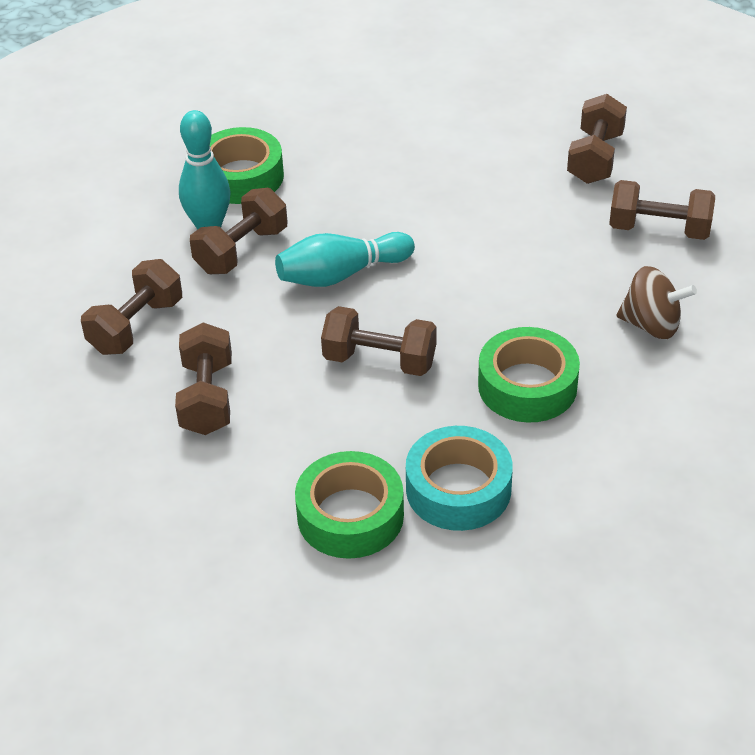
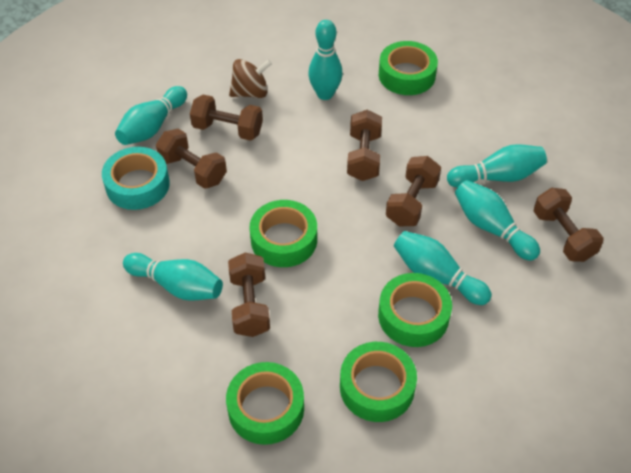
green tape: 3 -> 5
turquoise bowling pin: 2 -> 6

